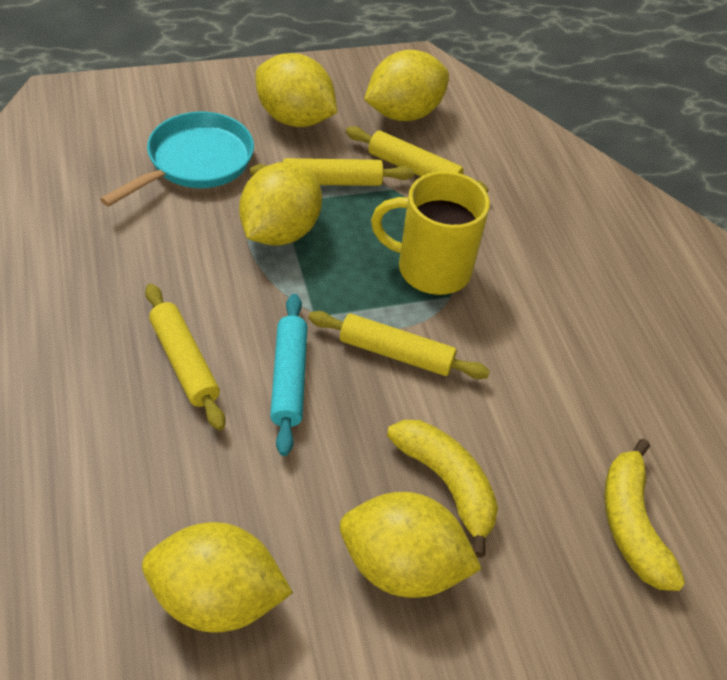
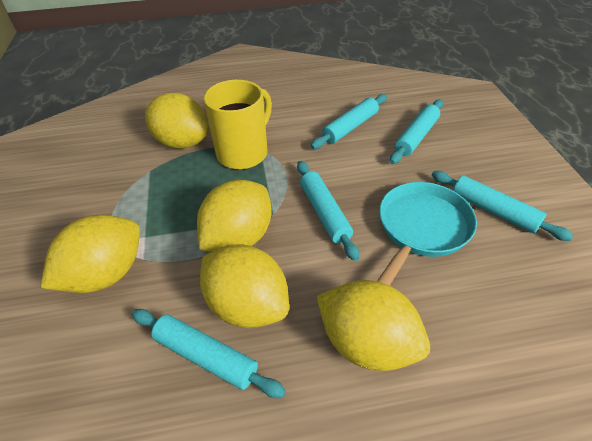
turquoise rolling pin: 1 -> 5
yellow banana: 2 -> 0
yellow rolling pin: 4 -> 0

